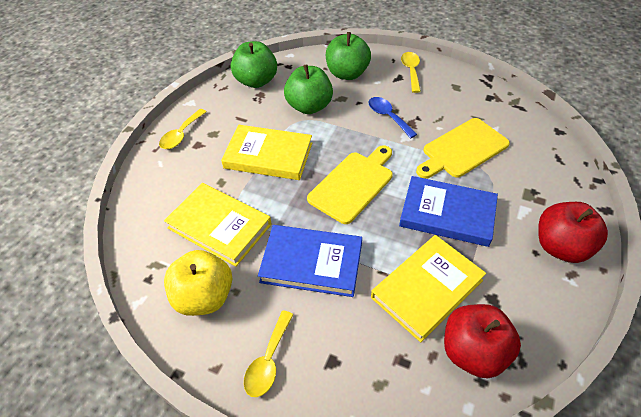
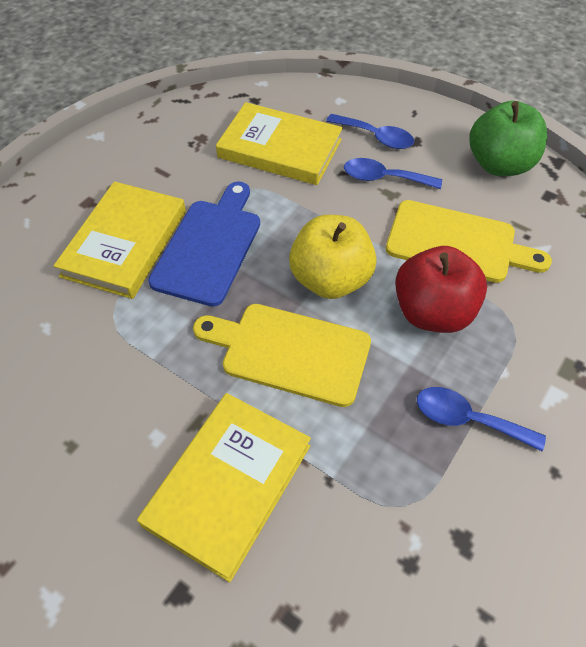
blue book: 2 -> 0
blue cutting board: 0 -> 1
blue spoon: 1 -> 3
green apple: 3 -> 1
red apple: 2 -> 1
yellow spoon: 3 -> 0

